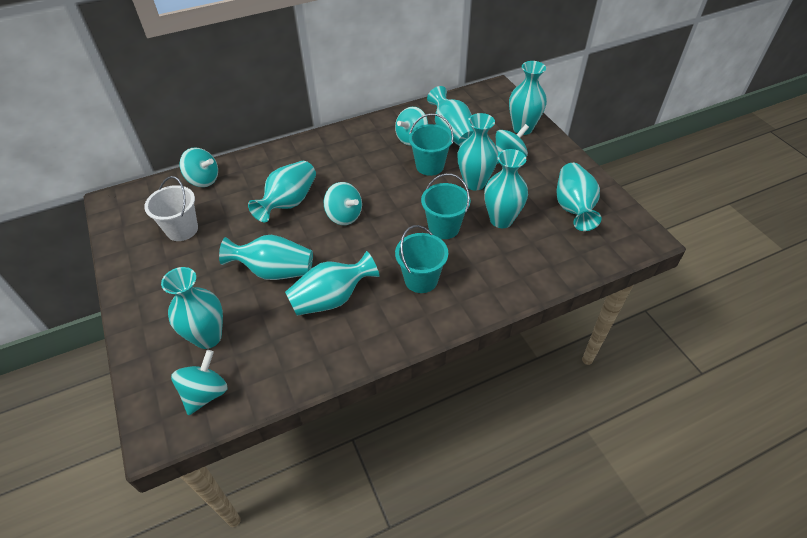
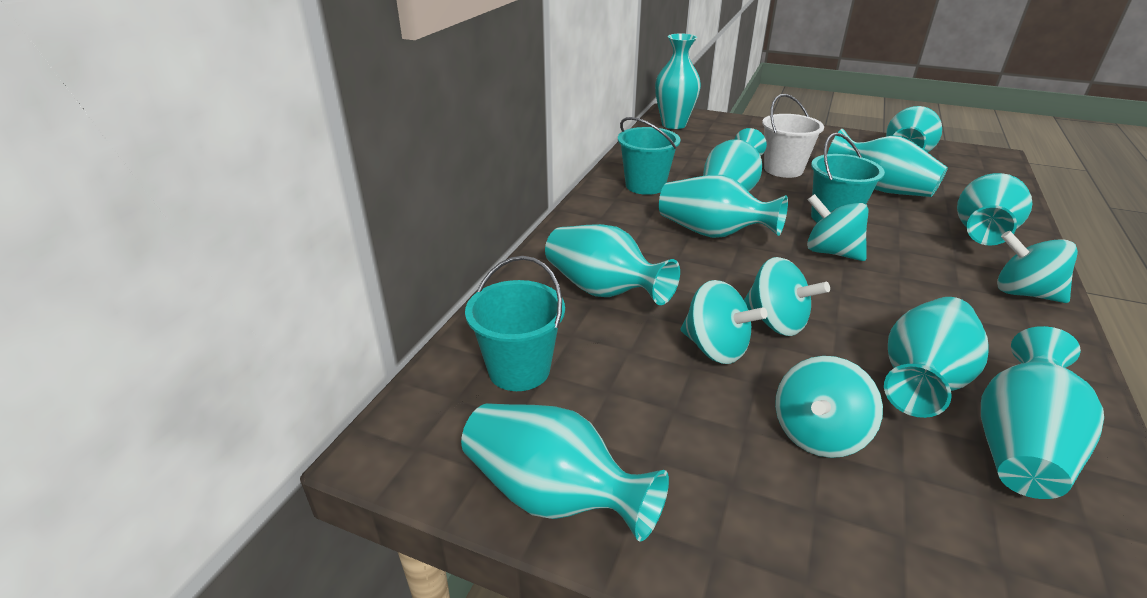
turquoise vase: 9 -> 10

